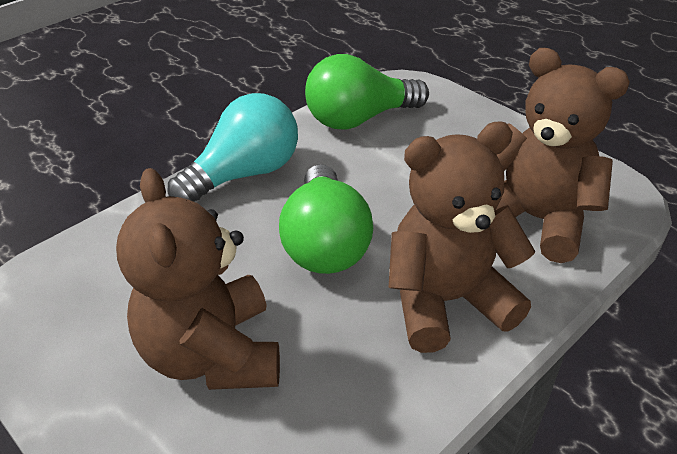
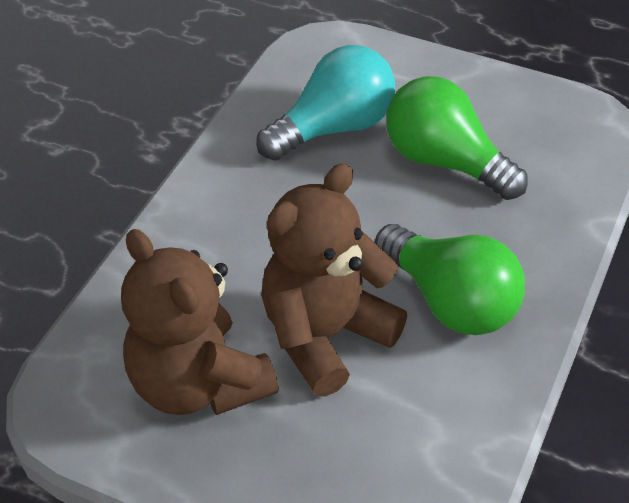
brown teddy bear: 3 -> 2

